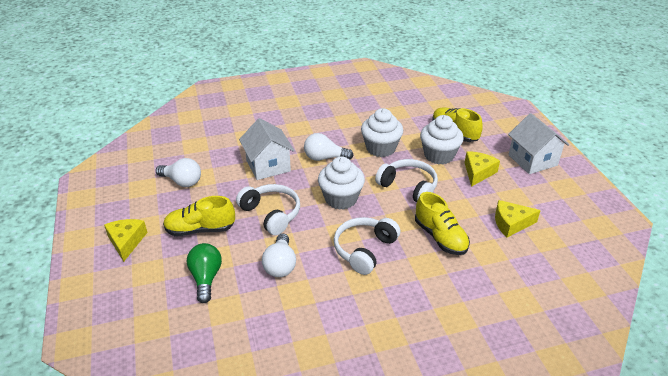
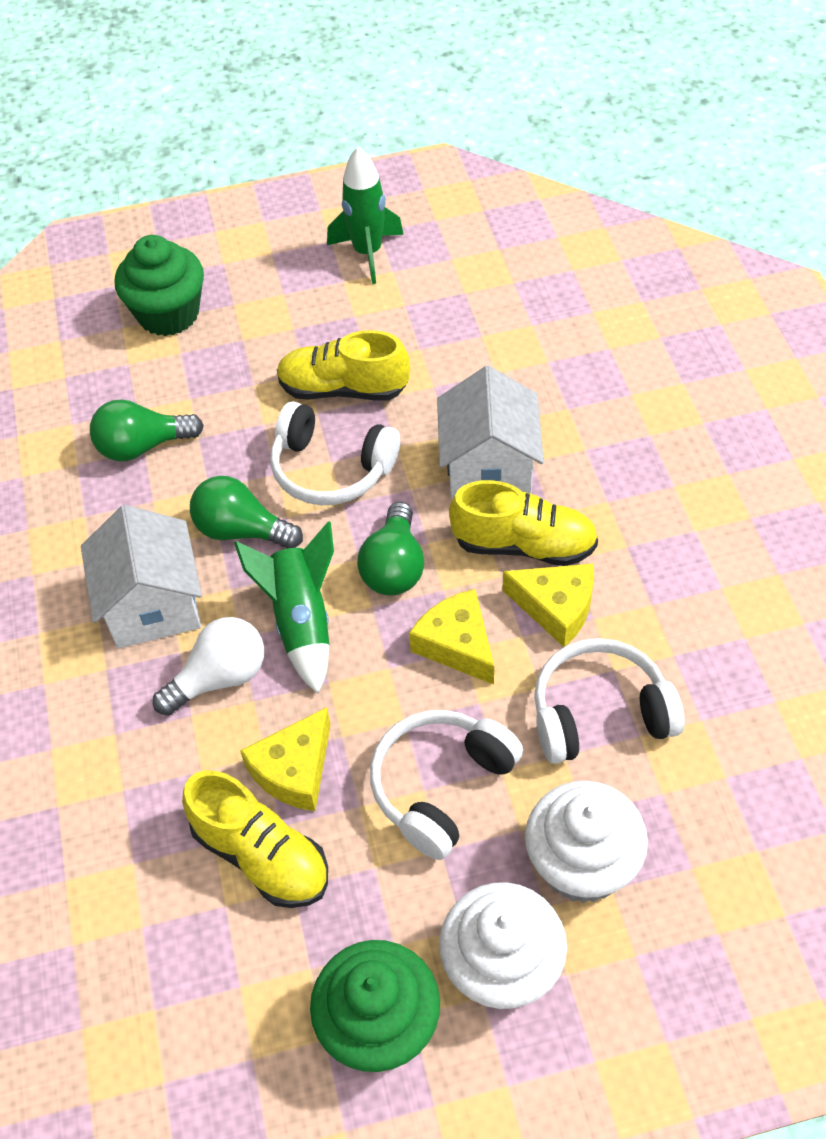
green cupcake: 0 -> 2
green light bulb: 1 -> 3
green rocket: 0 -> 2
white cupcake: 3 -> 2
white light bulb: 3 -> 1

